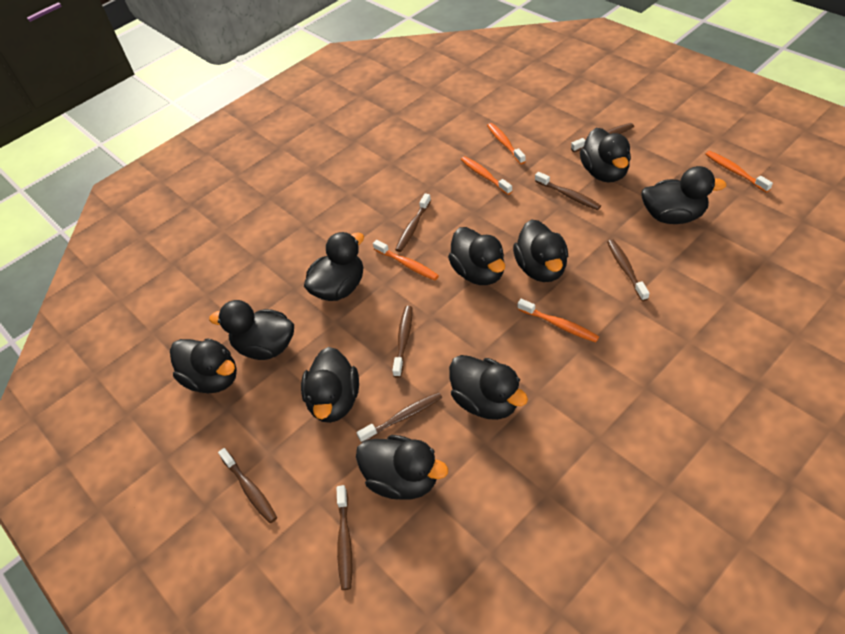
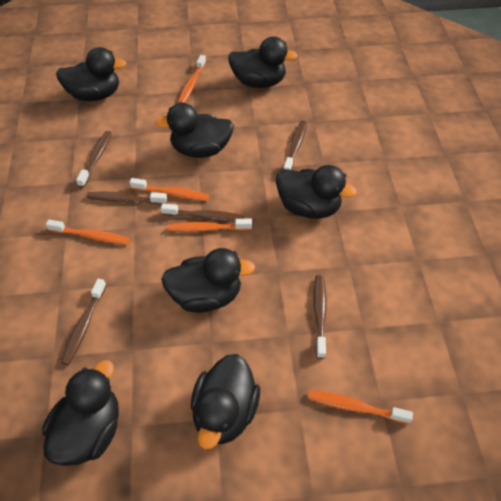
black duck: 10 -> 7
brown toothbrush: 8 -> 6

